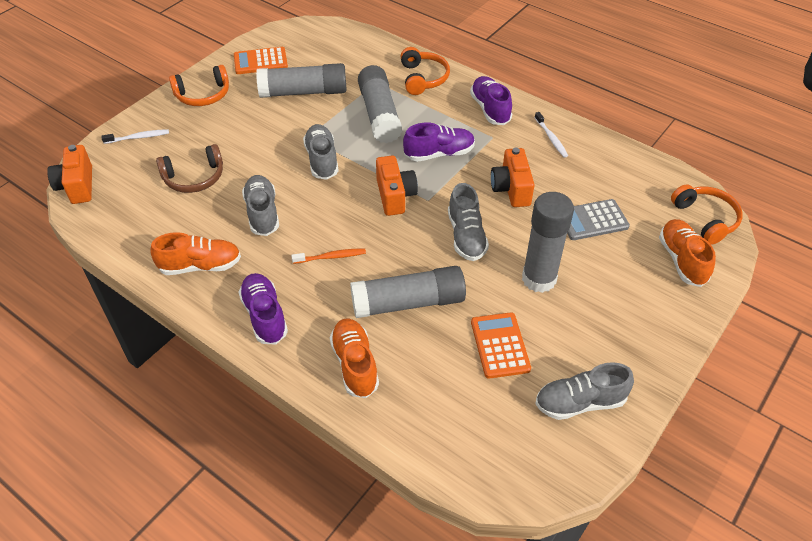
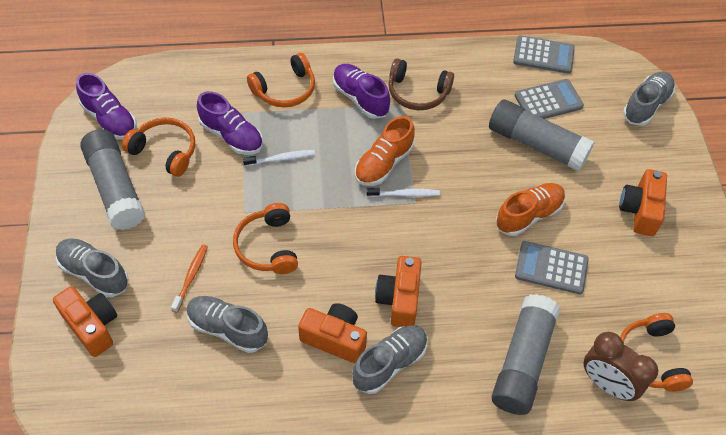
brown clock: 0 -> 1
grey calculator: 1 -> 3
grey glue stick: 4 -> 3
orange calculator: 2 -> 0
orange camera: 3 -> 4
orange headphones: 3 -> 4
orange shoe: 3 -> 2

